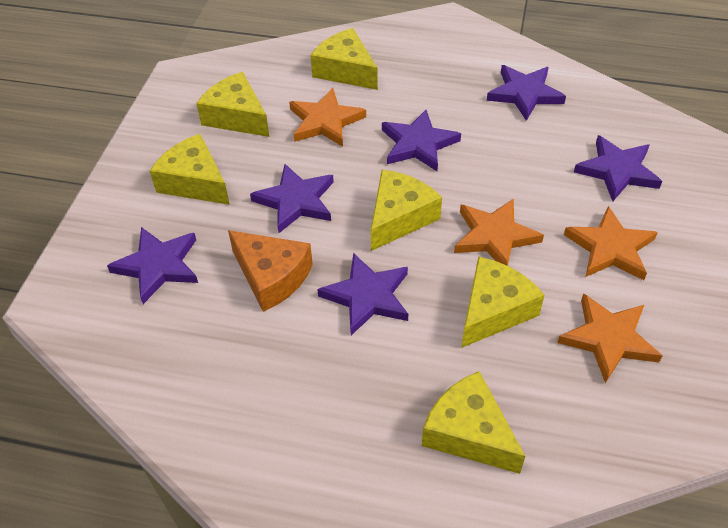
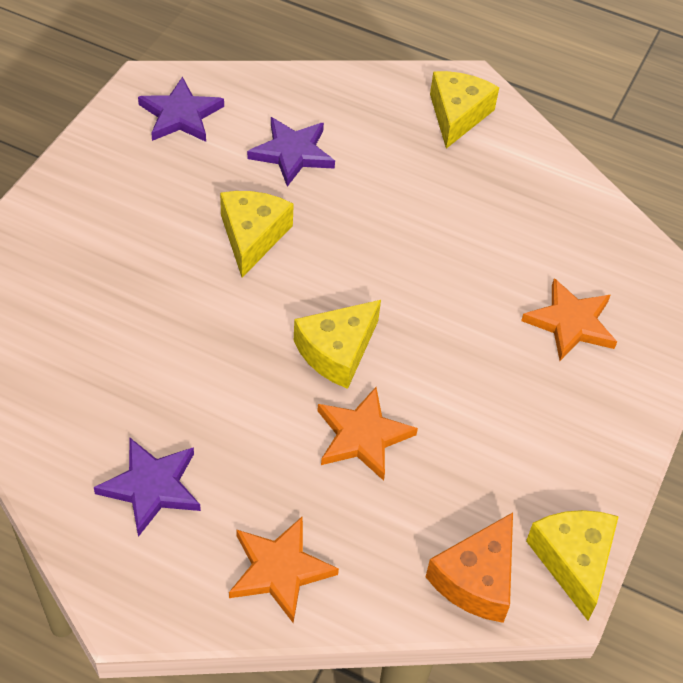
orange star: 4 -> 3
purple star: 6 -> 3
yellow cheese: 6 -> 4

